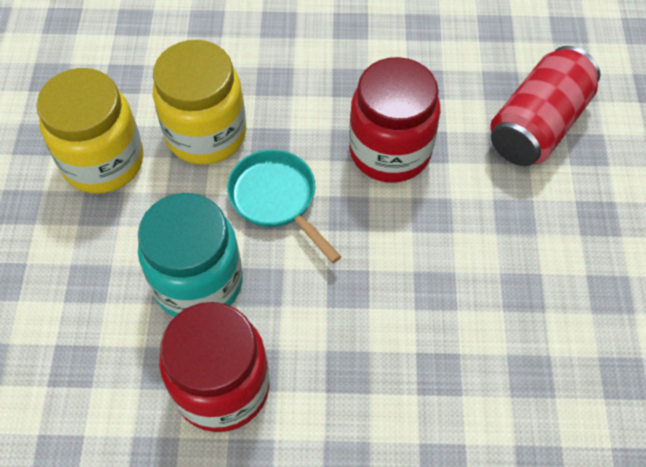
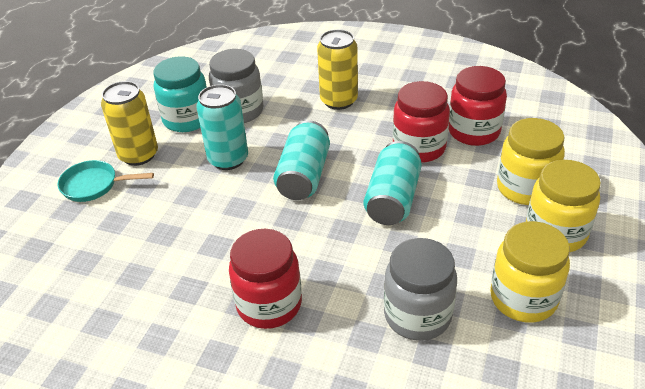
grey jar: 0 -> 2
red can: 1 -> 0
red jar: 2 -> 3
turquoise can: 0 -> 3
yellow can: 0 -> 2
yellow jar: 2 -> 3

